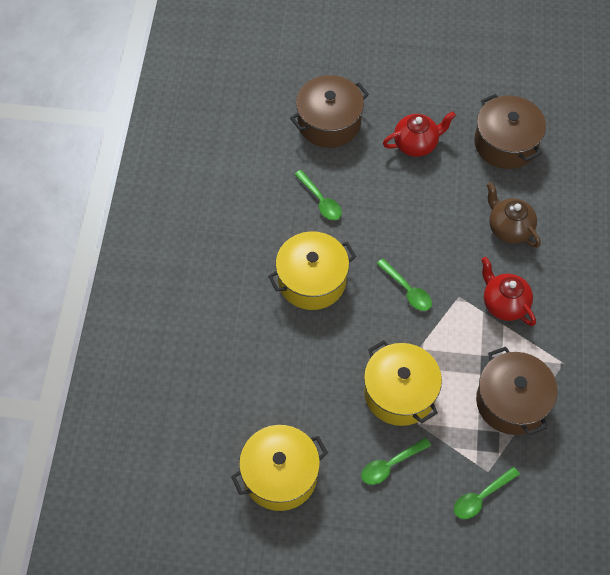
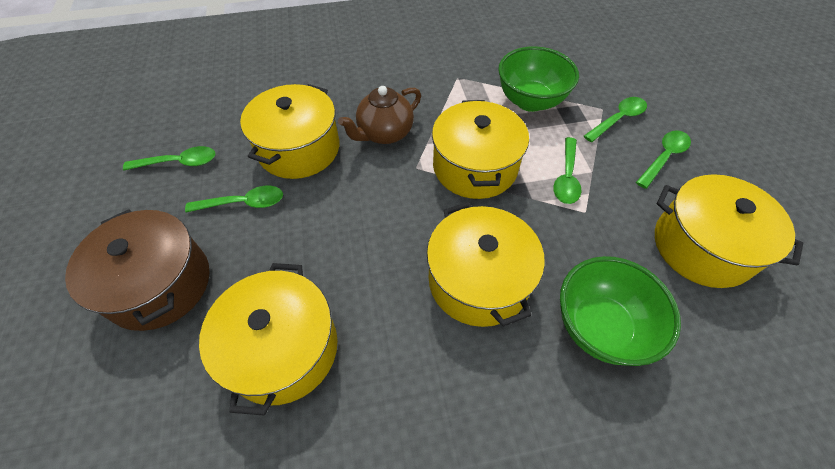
brown pot: 3 -> 1
green bowl: 0 -> 2
green spoon: 4 -> 5
red teapot: 2 -> 0
yellow pot: 3 -> 5

